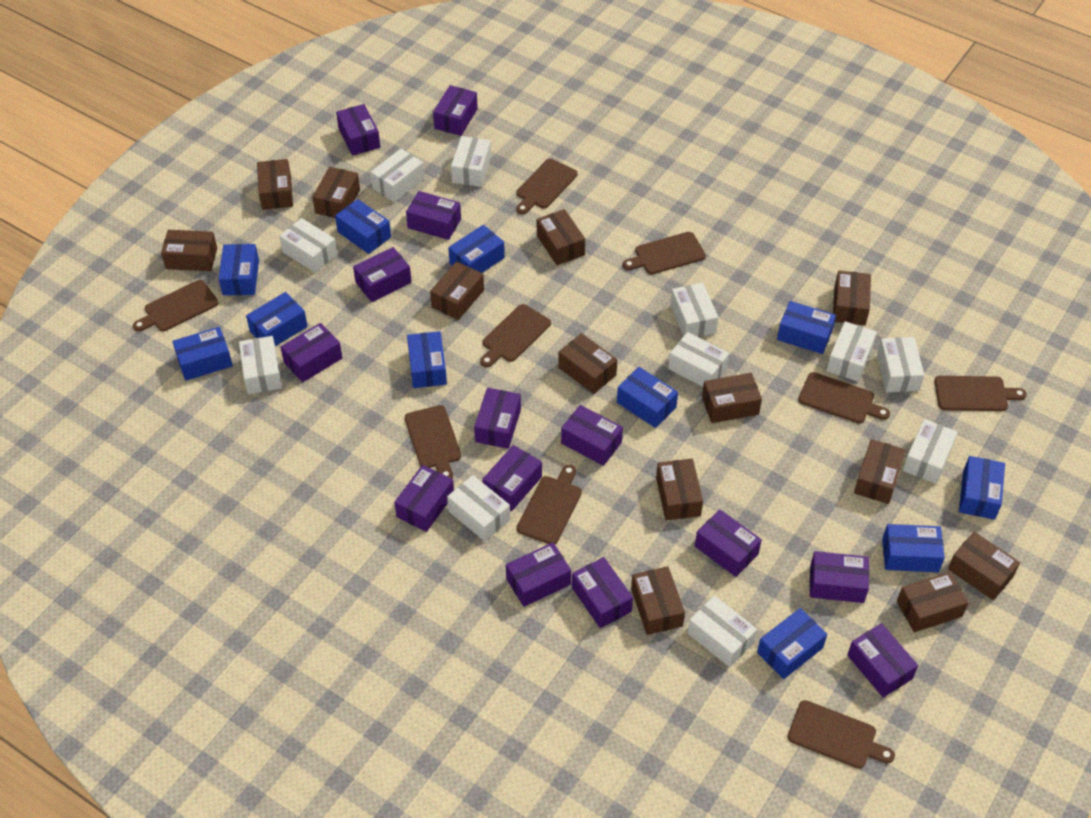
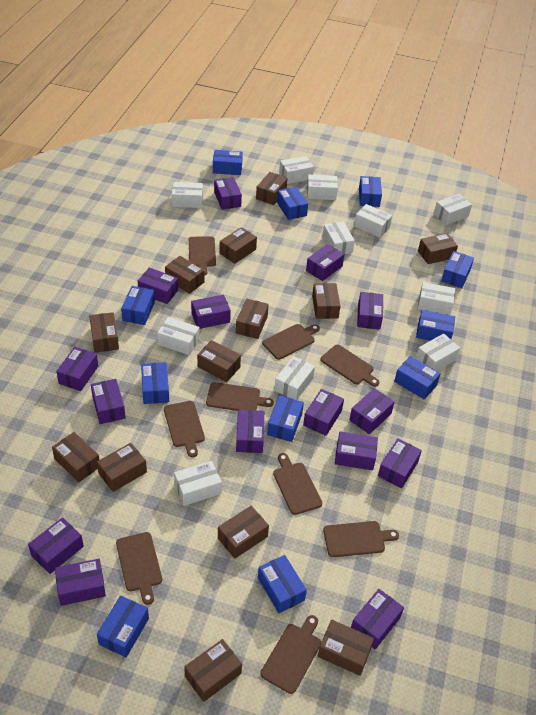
purple box: 14 -> 15

